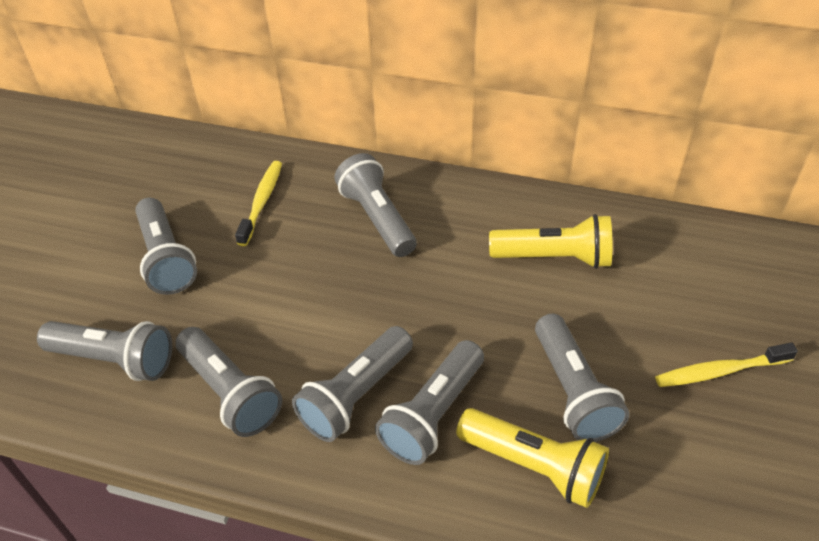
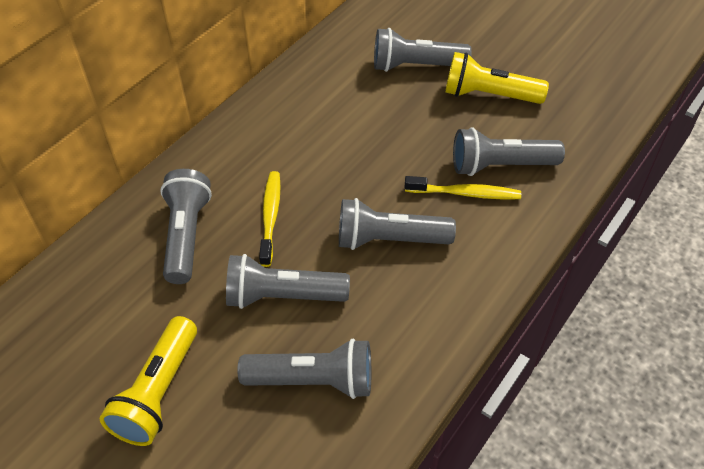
grey flashlight: 7 -> 6

